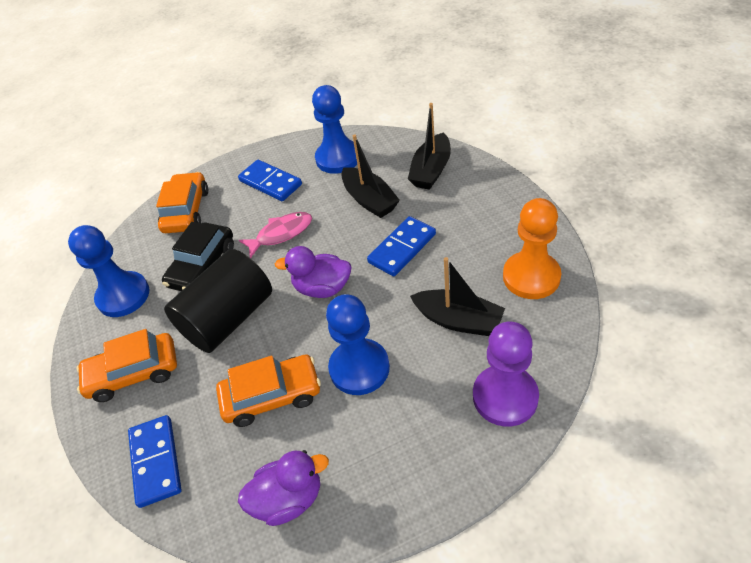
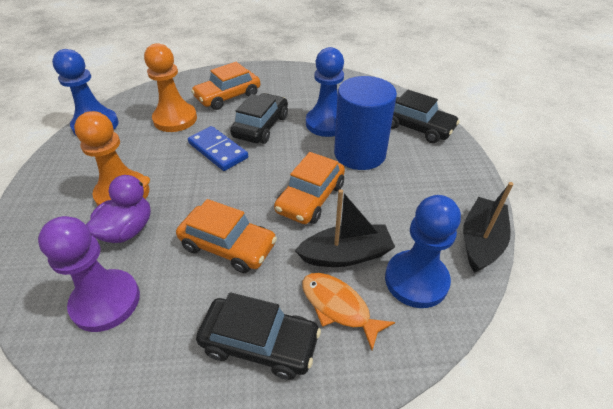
black boat: 3 -> 2
black car: 1 -> 3
black cylinder: 1 -> 0
blue cylinder: 0 -> 1
blue domino: 3 -> 1
orange fish: 0 -> 1
orange pawn: 1 -> 2
pink fish: 1 -> 0
purple duck: 2 -> 1

